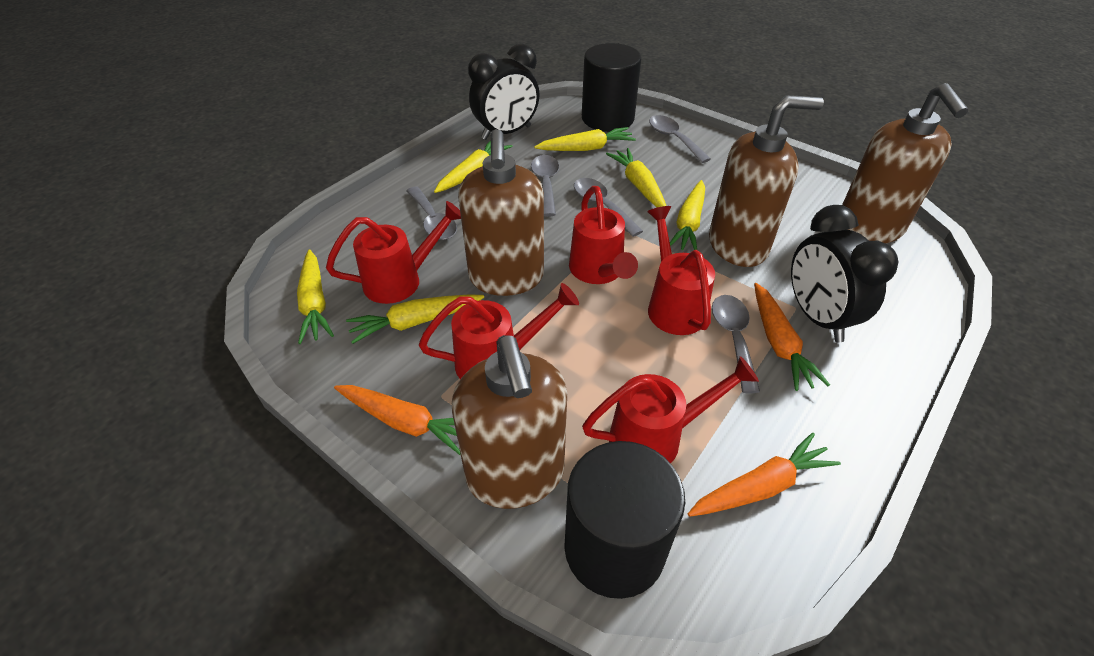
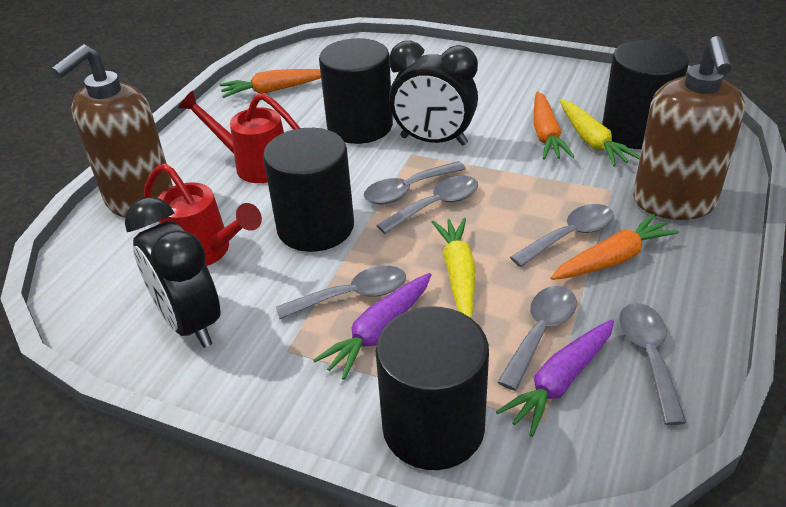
black cylinder: 2 -> 4
brown soap dispenser: 4 -> 2
grey spoon: 5 -> 6
purple carrot: 0 -> 2
red watering can: 5 -> 2
yellow carrot: 6 -> 2

